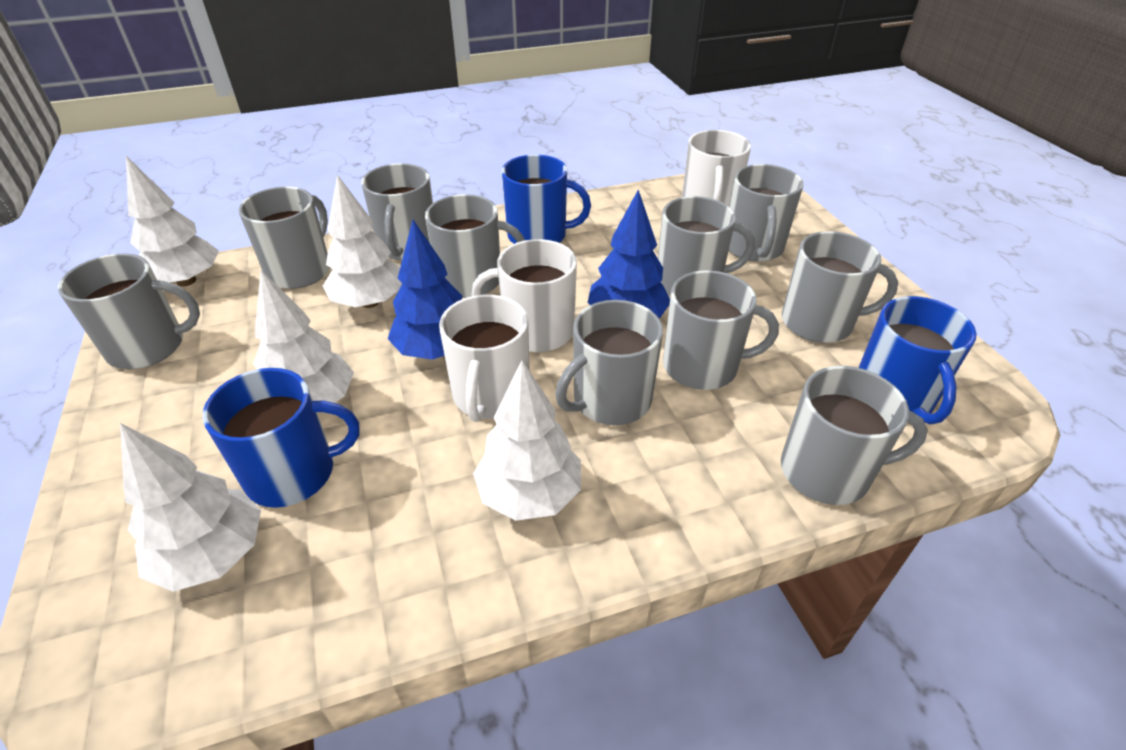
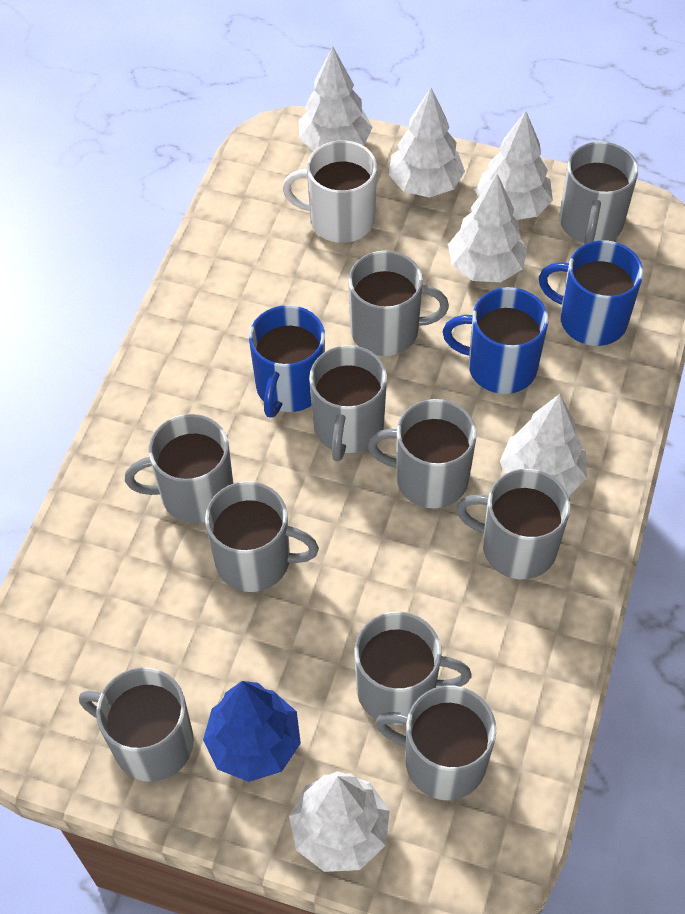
blue tree: 2 -> 1
white mug: 3 -> 1
white tree: 5 -> 6

